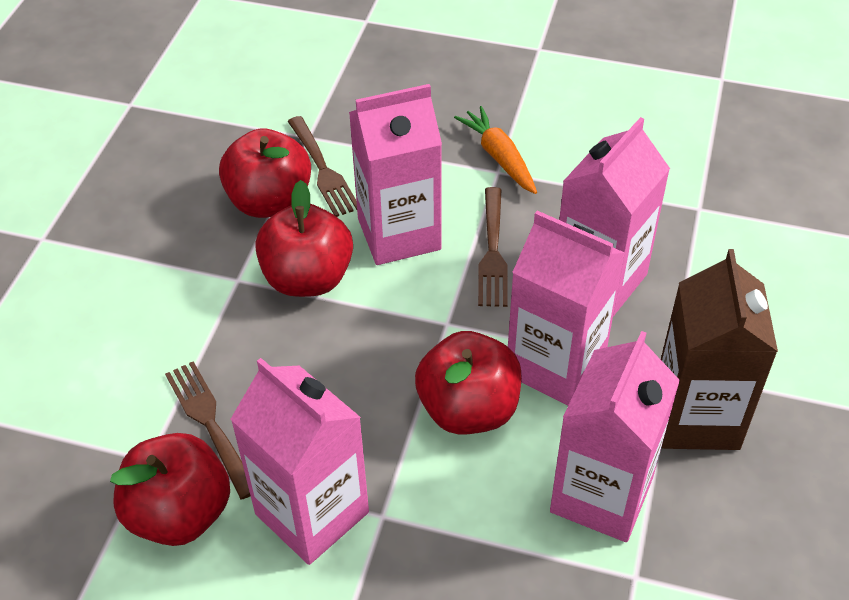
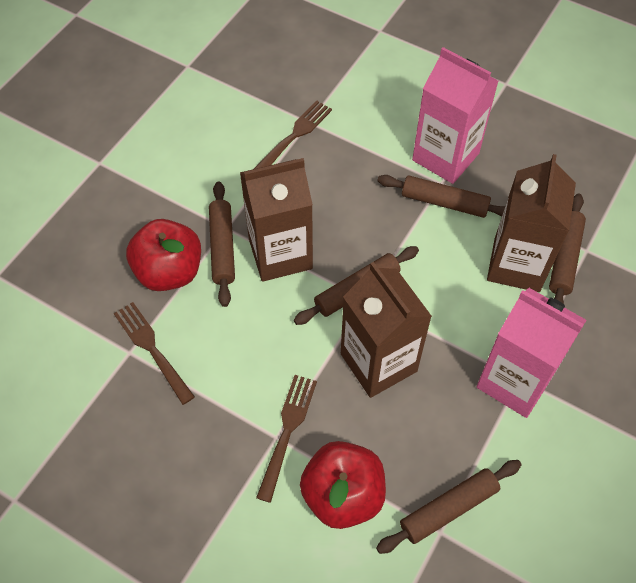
brown carton: 1 -> 3
brown rolling pin: 0 -> 5
orange carrot: 1 -> 0
pink carton: 5 -> 2
red apple: 4 -> 2

